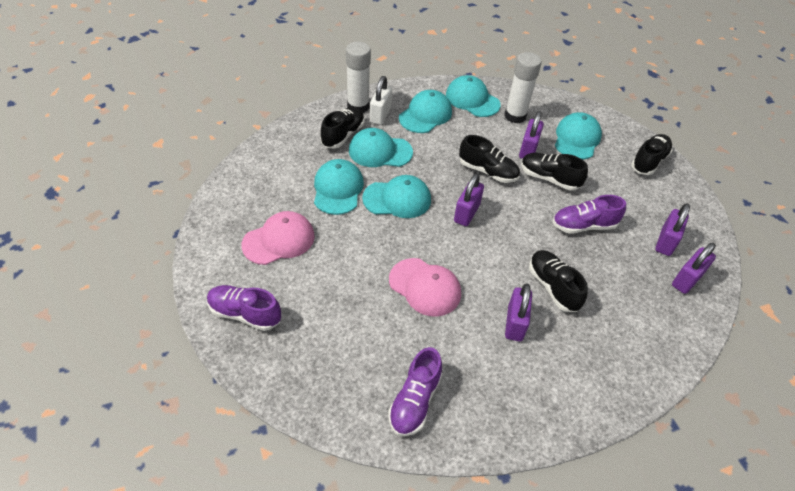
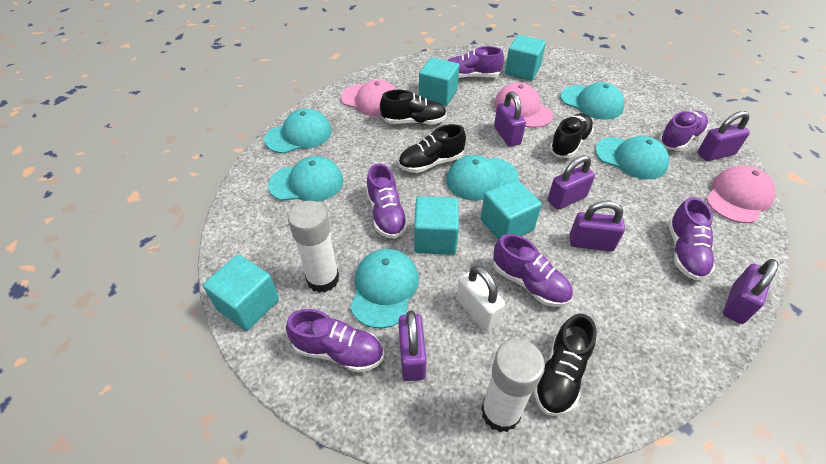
black shoe: 5 -> 4
pink cap: 2 -> 3
purple padlock: 5 -> 6
purple shoe: 3 -> 6
turquoise cube: 0 -> 5

